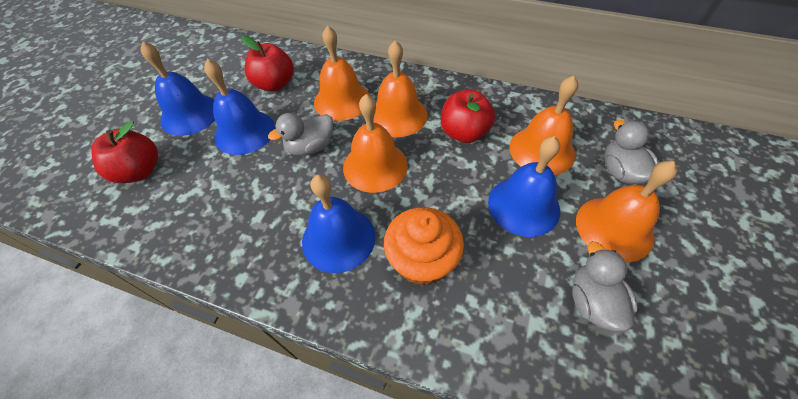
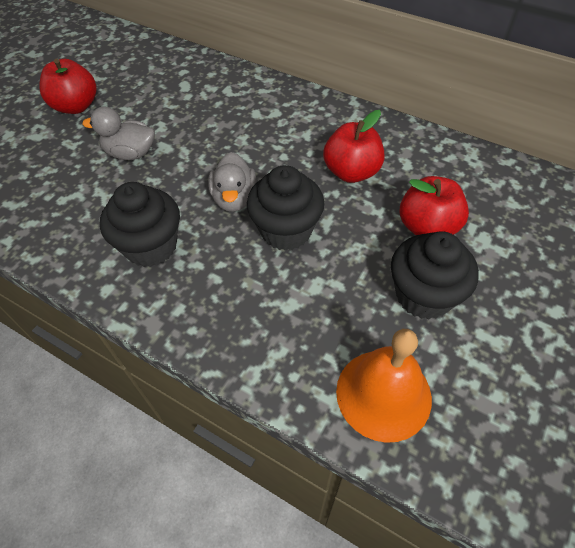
black cupcake: 0 -> 3
blue bell: 4 -> 0
grey duck: 3 -> 2
orange bell: 5 -> 1
orange cupcake: 1 -> 0

